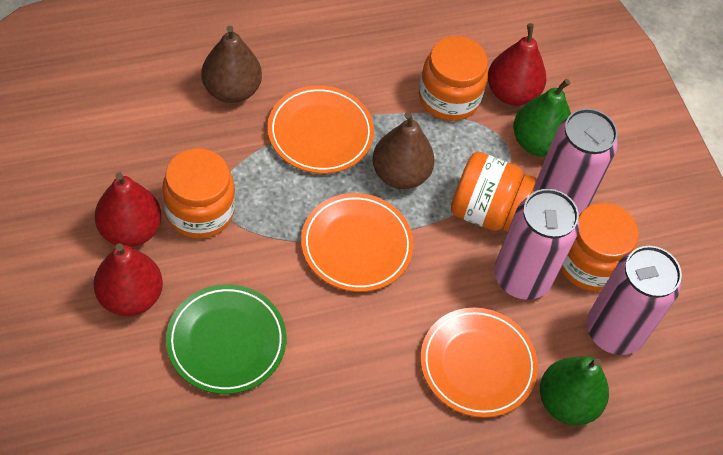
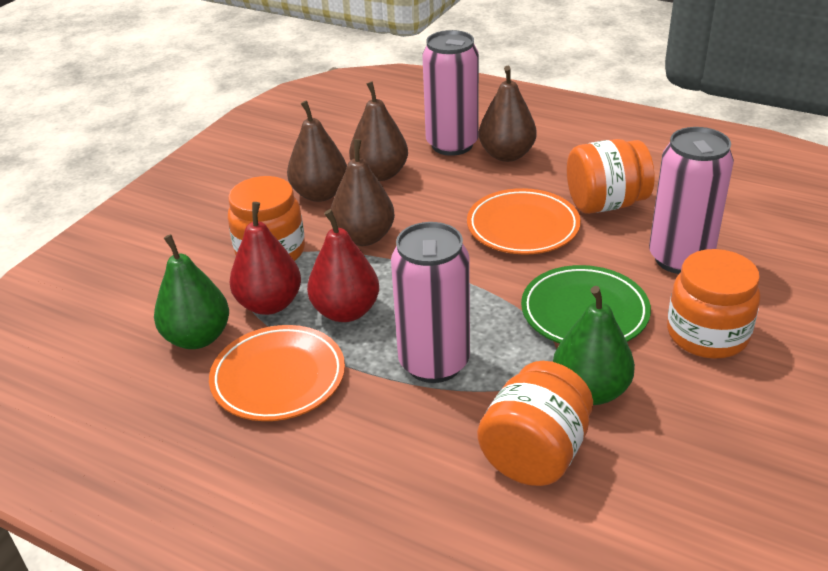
brown pear: 2 -> 4
orange plate: 3 -> 2
red pear: 3 -> 2

